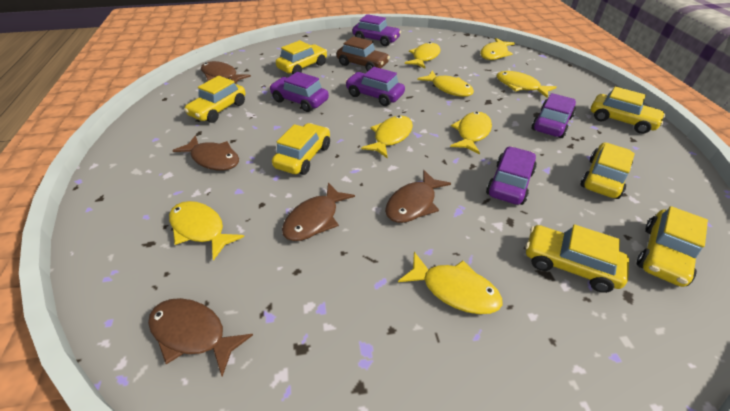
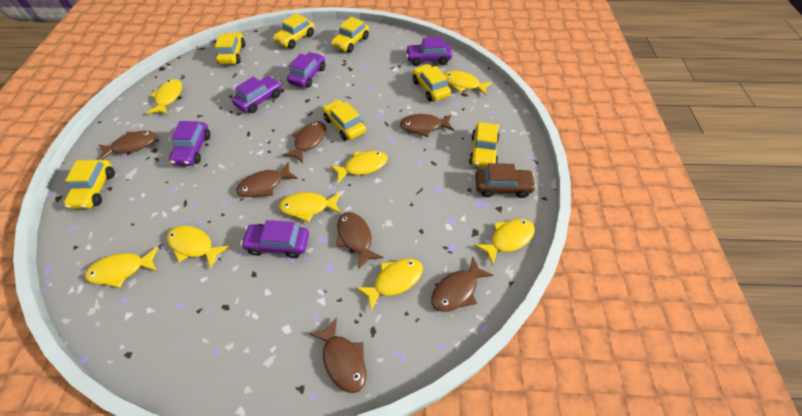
brown fish: 5 -> 7

